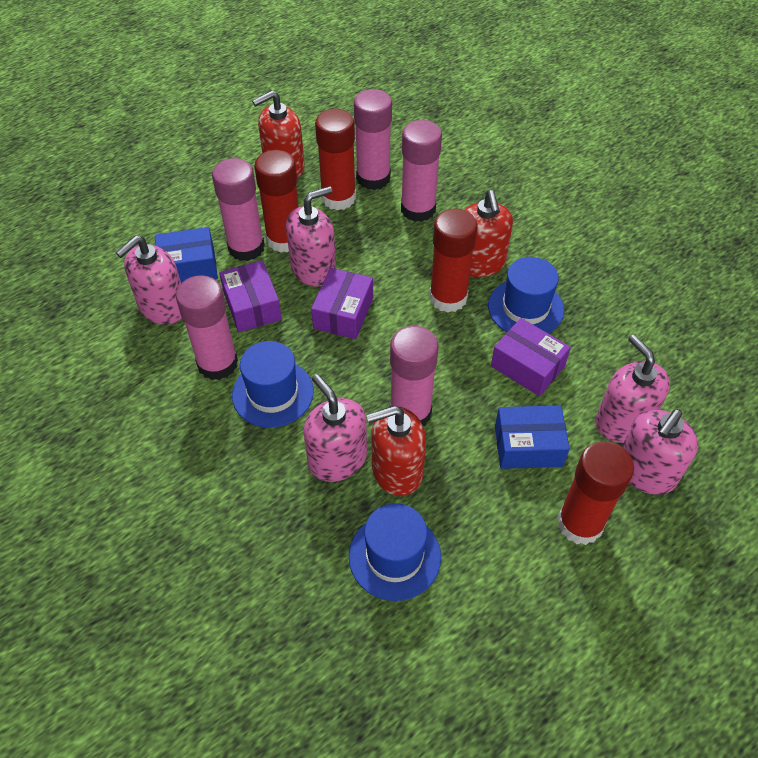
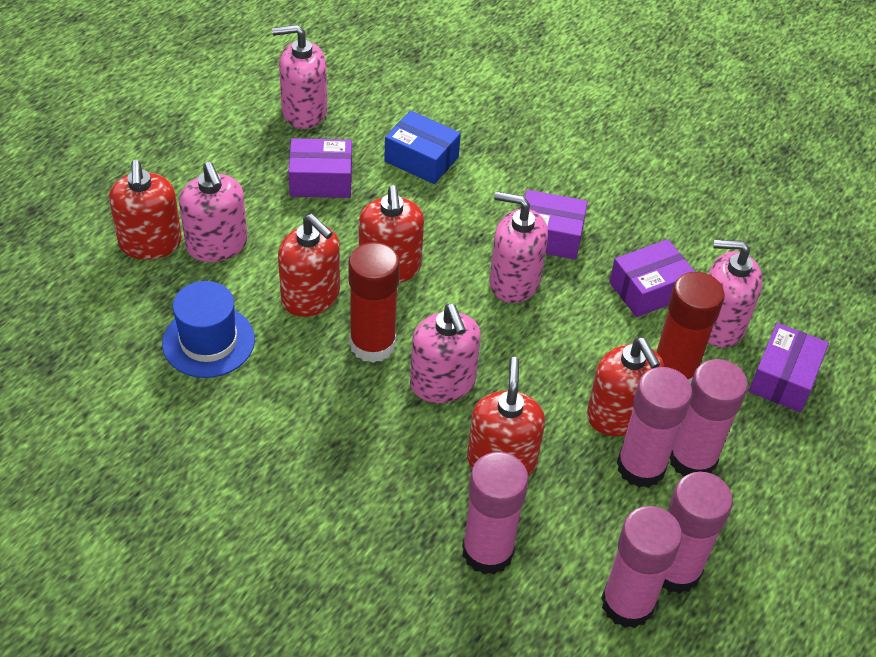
blue box: 2 -> 1
blue hat: 3 -> 1
purple box: 3 -> 4
red glue stick: 4 -> 2
red soap dispenser: 3 -> 5

